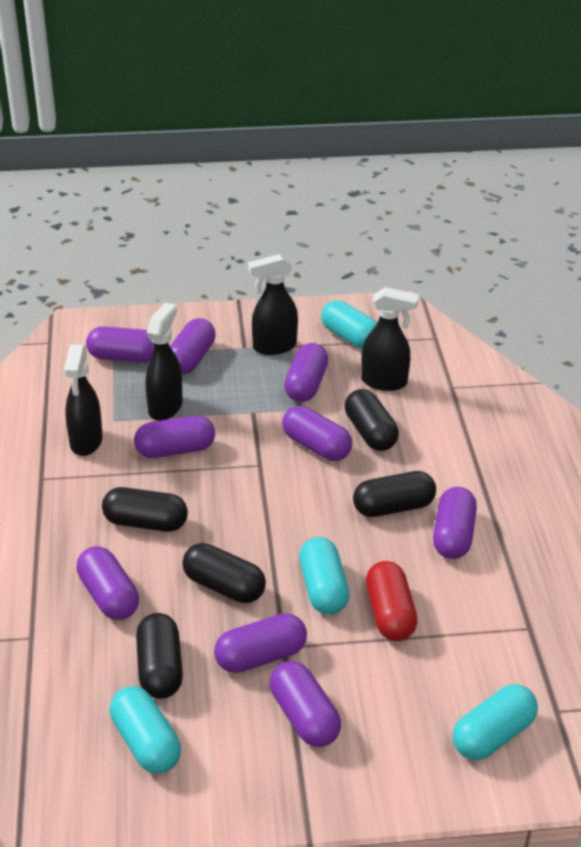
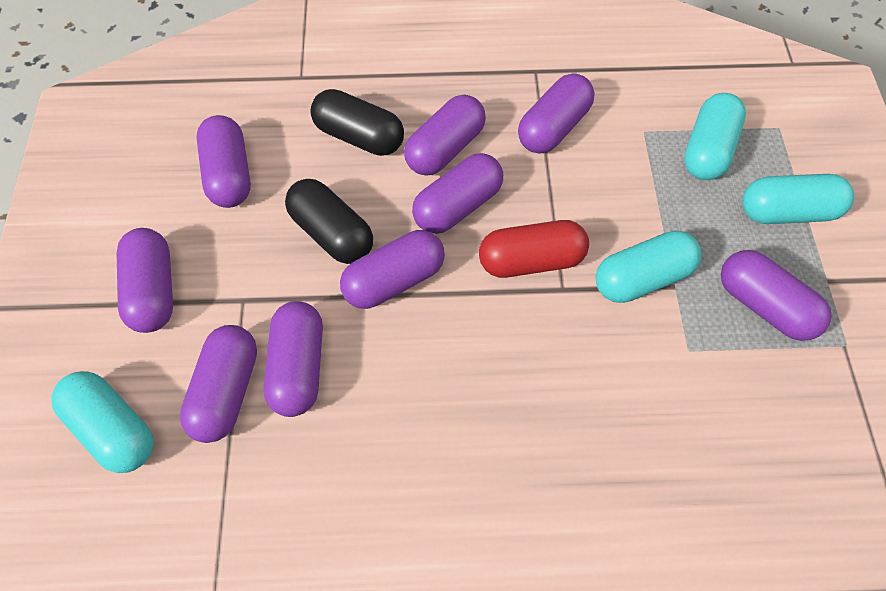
black capsule: 5 -> 2
black spray bottle: 4 -> 0

